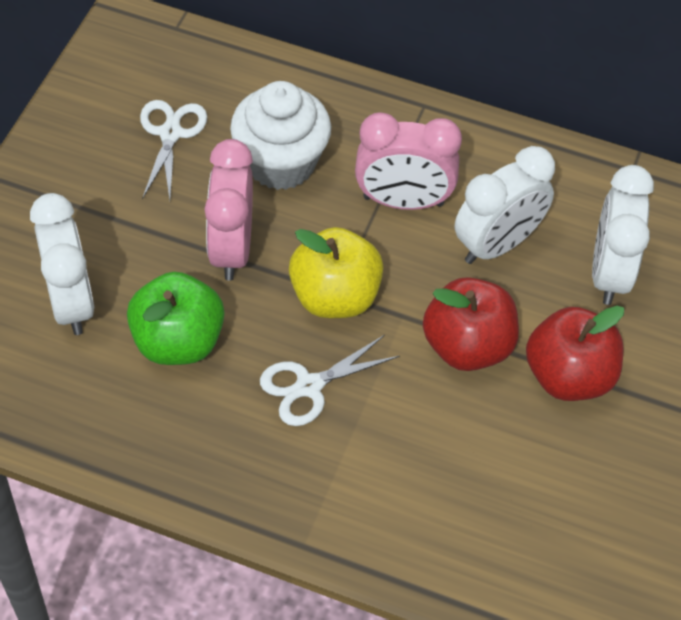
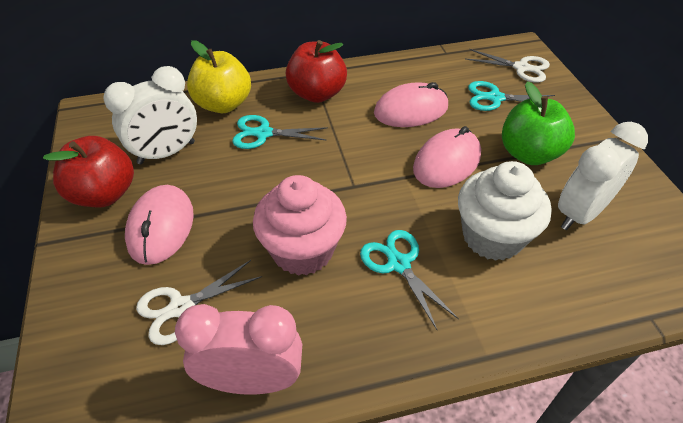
pink clock: 2 -> 1
pink cupcake: 0 -> 1
pink mouse: 0 -> 3
turquoise scissors: 0 -> 3
white clock: 3 -> 2

